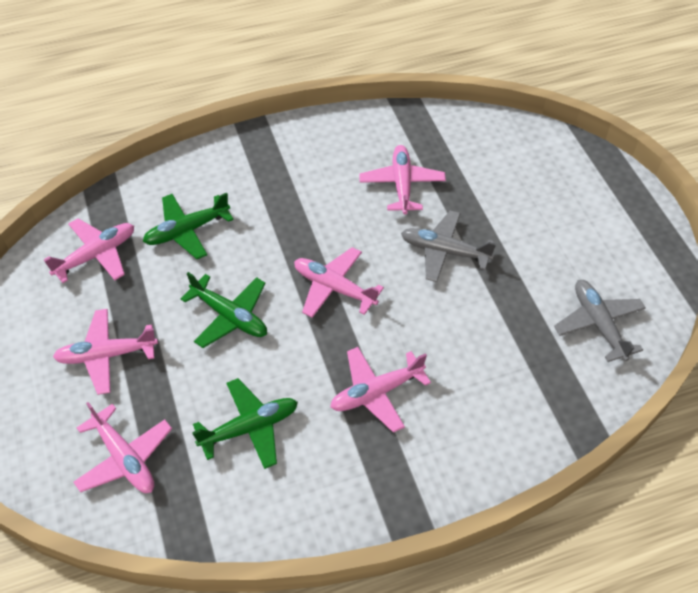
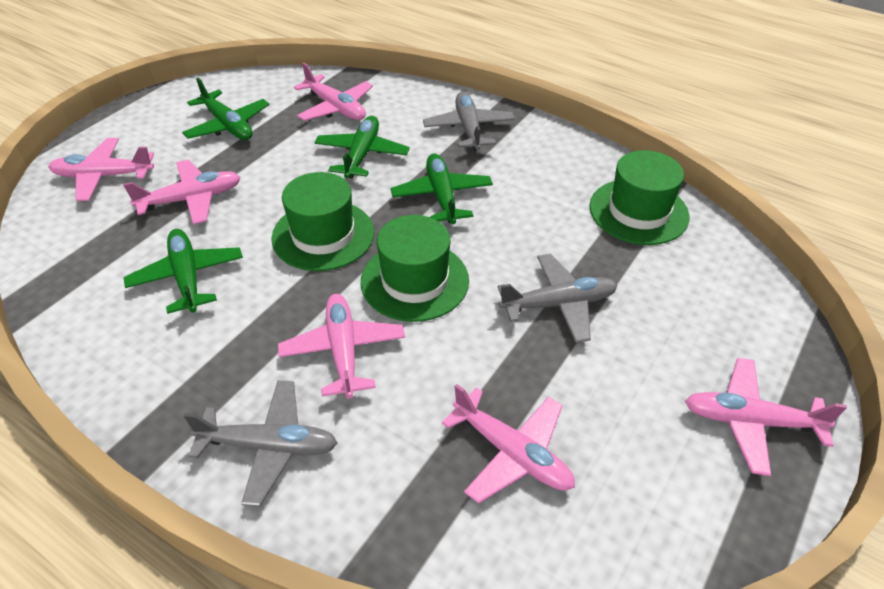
green hat: 0 -> 3
green plane: 3 -> 4
grey plane: 2 -> 3

